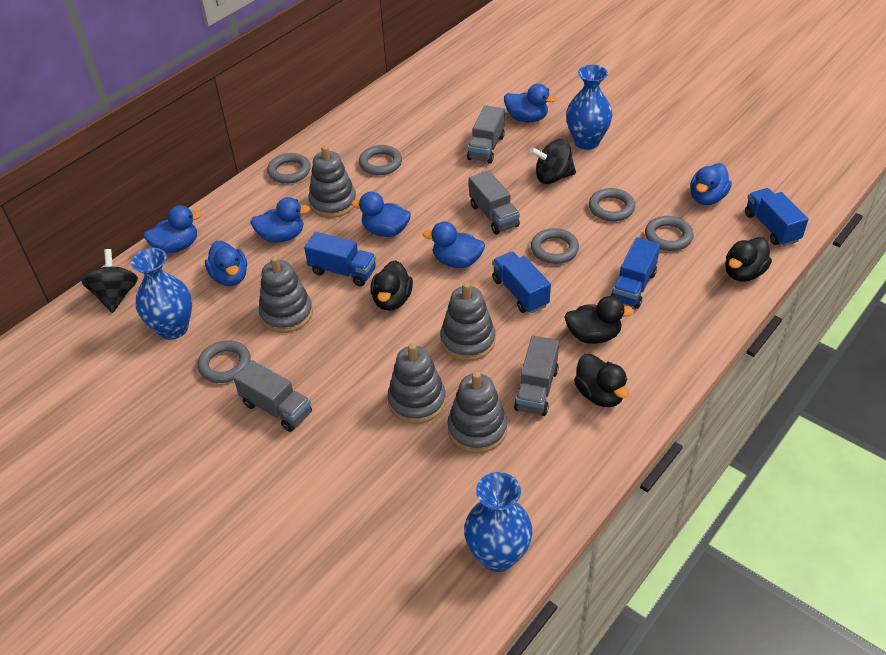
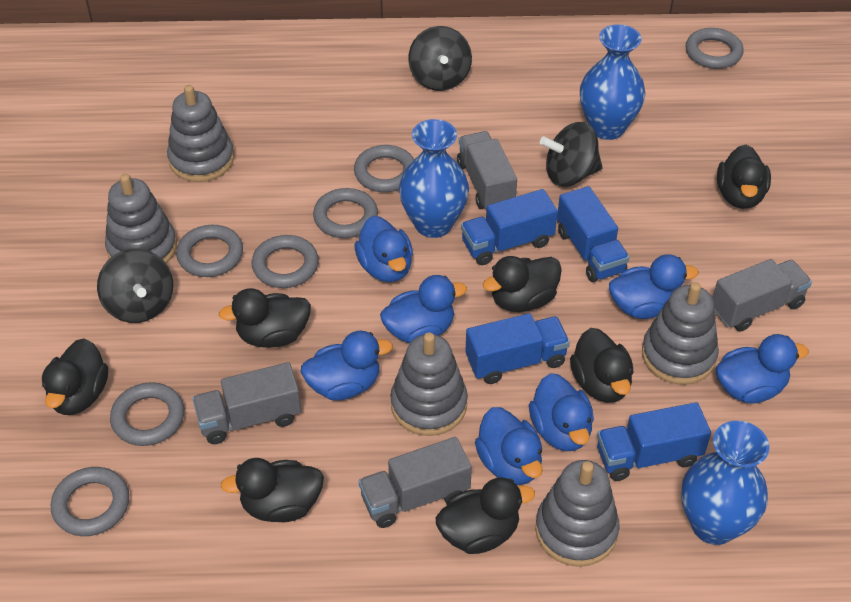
black duck: 4 -> 7
black spinning top: 2 -> 3
grey ring: 6 -> 7

